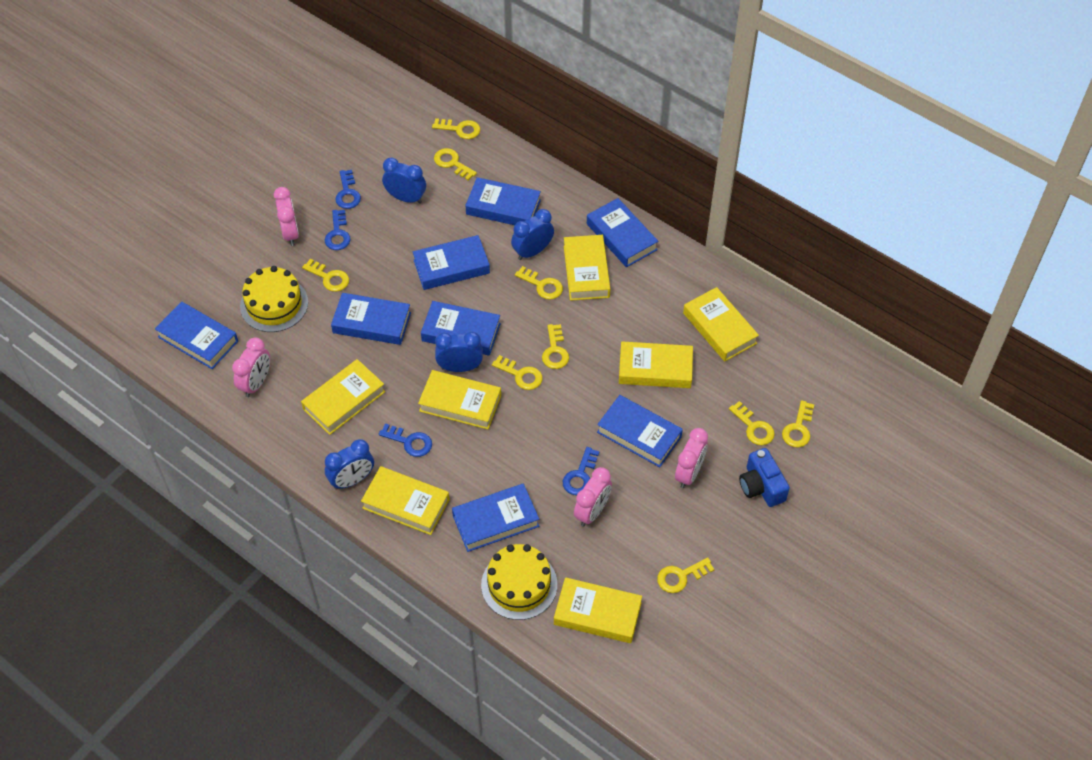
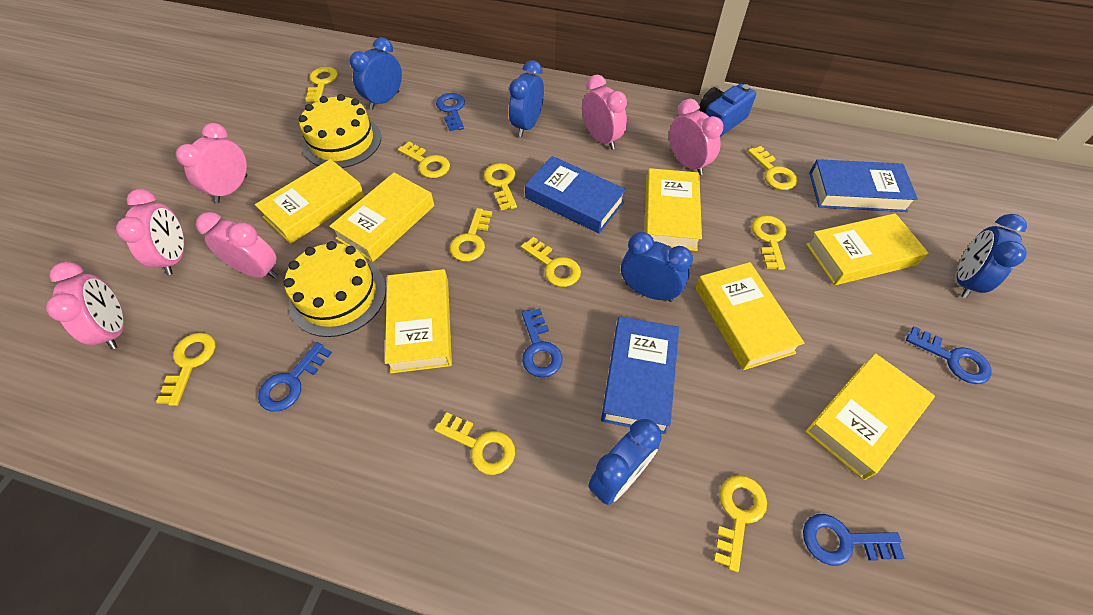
blue book: 8 -> 3
blue clock: 4 -> 5
blue key: 4 -> 5
pink clock: 4 -> 6
yellow key: 9 -> 10

